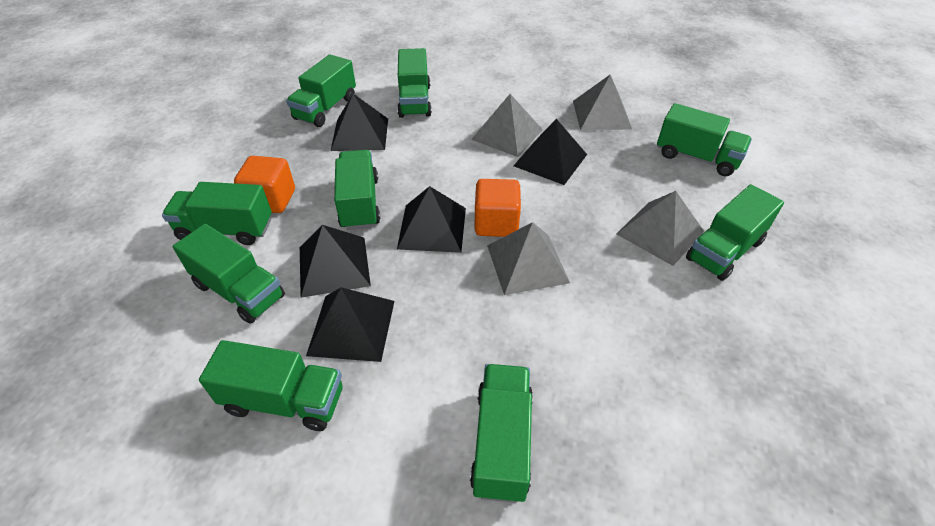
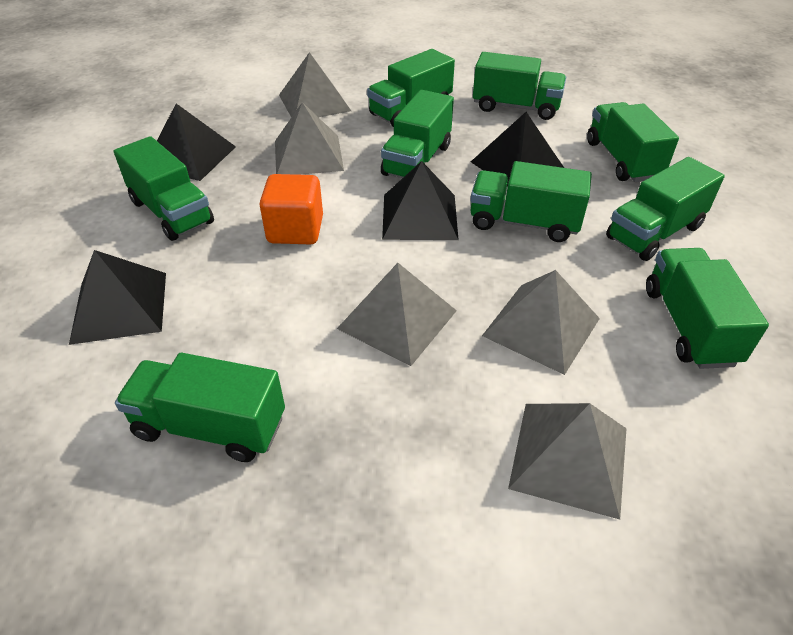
black pyramid: 5 -> 4
grey pyramid: 4 -> 5
orange cube: 2 -> 1

